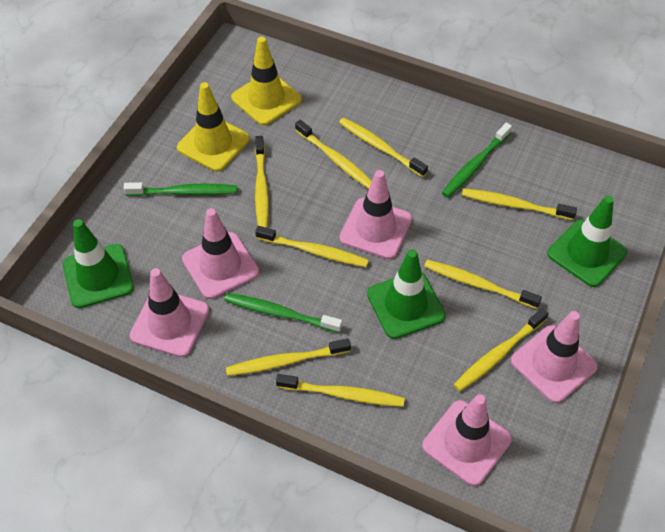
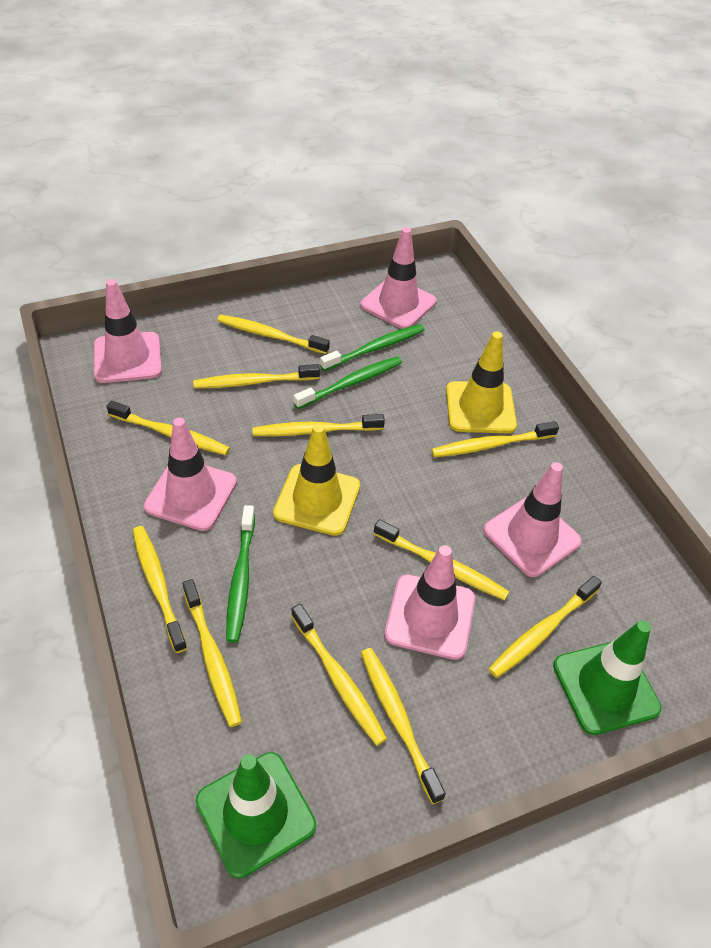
green traffic cone: 3 -> 2
yellow toothbrush: 9 -> 11

